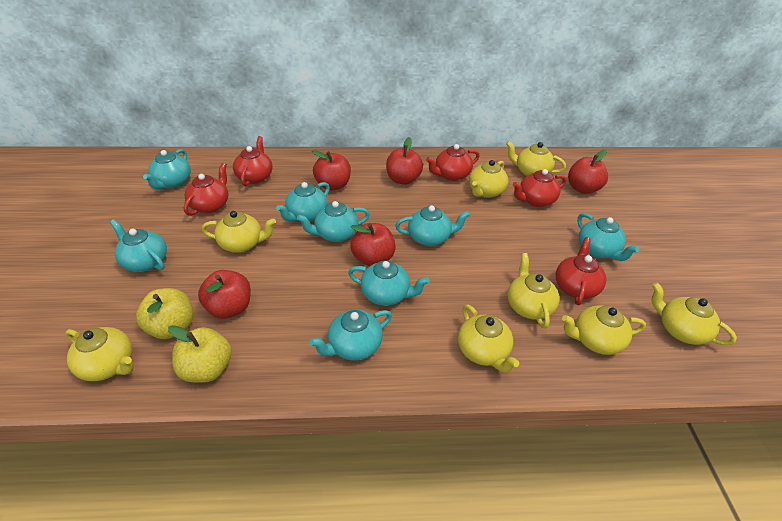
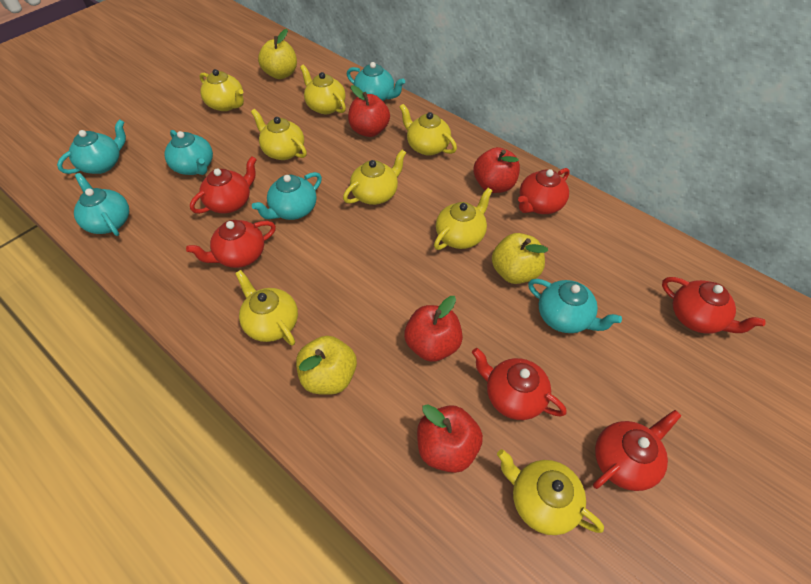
red apple: 5 -> 4
red teapot: 5 -> 6
turquoise teapot: 8 -> 6
yellow apple: 2 -> 3

